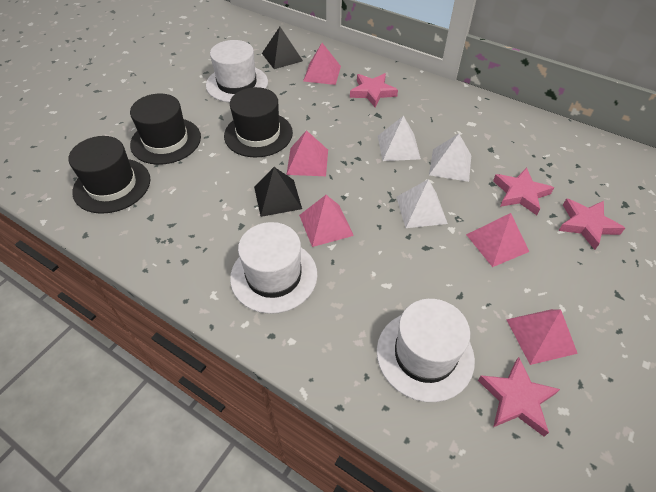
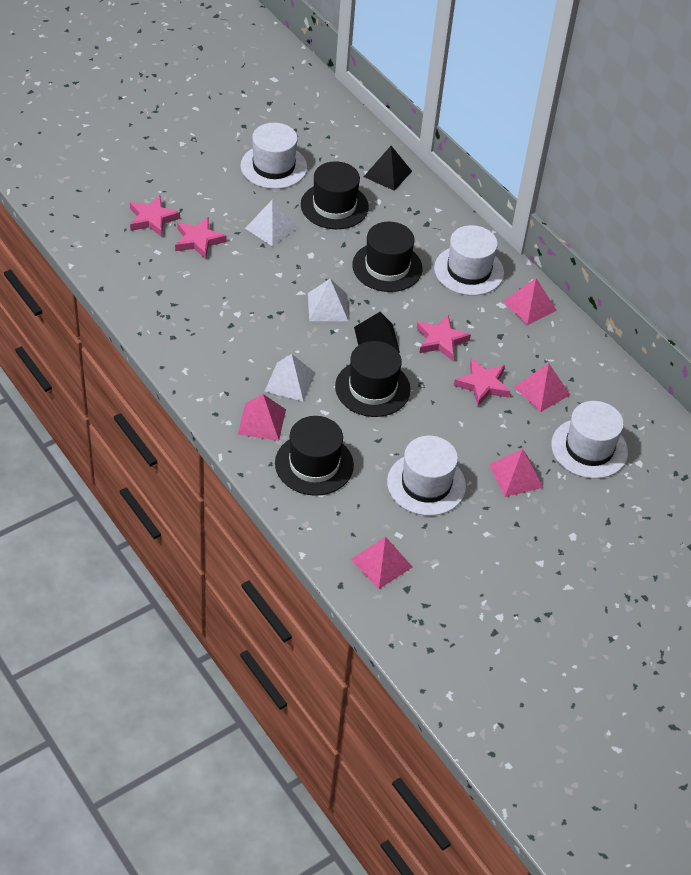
black hat: 3 -> 4
white hat: 3 -> 4

